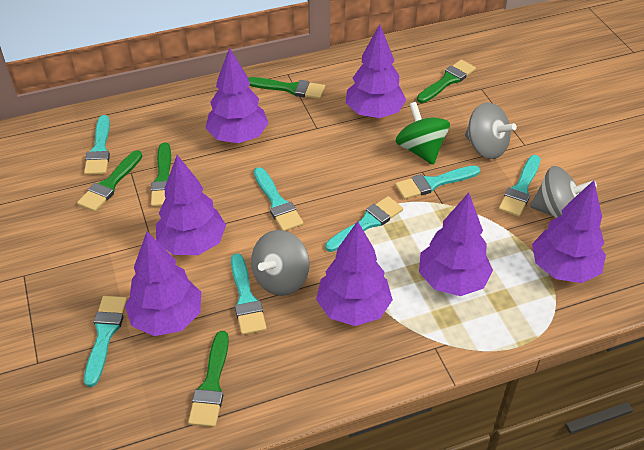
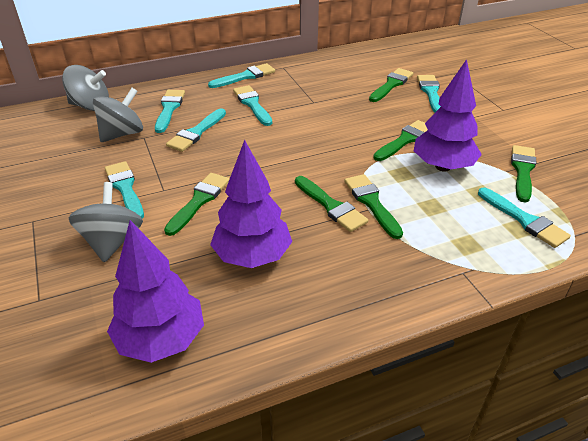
green brush: 5 -> 6
green spinning top: 1 -> 0
purple tree: 7 -> 3

